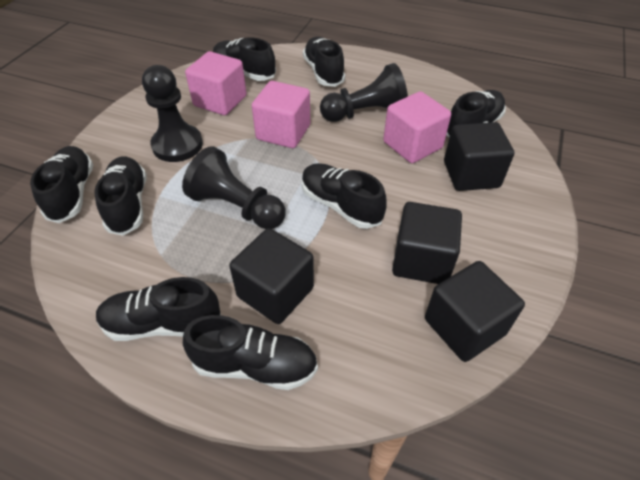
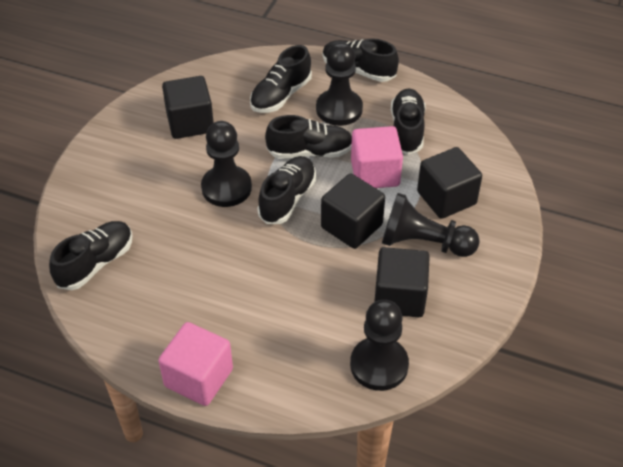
black pawn: 3 -> 4
black shoe: 8 -> 6
pink cube: 3 -> 2

